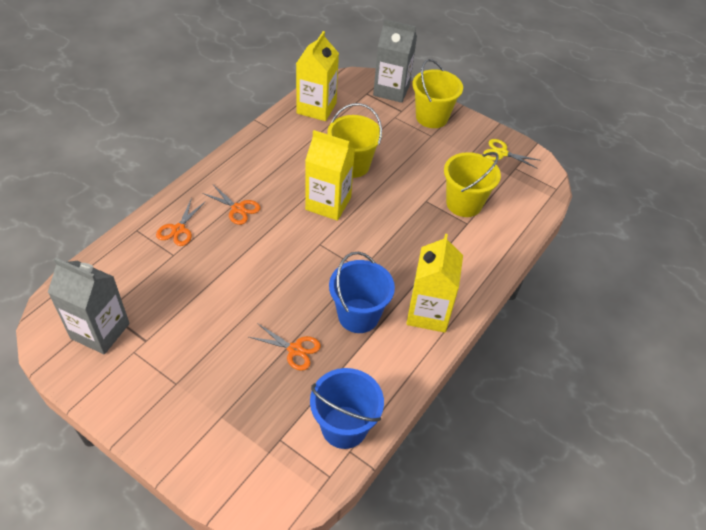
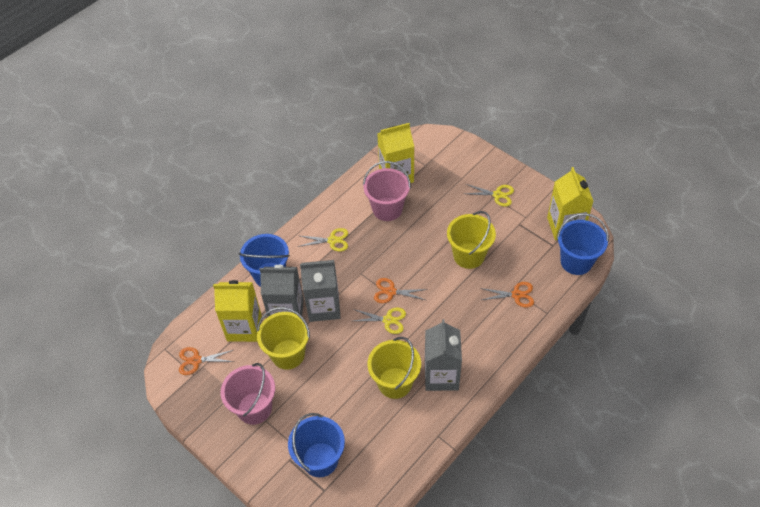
blue bucket: 2 -> 3
grey carton: 2 -> 3
pink bucket: 0 -> 2
yellow scissors: 1 -> 3

